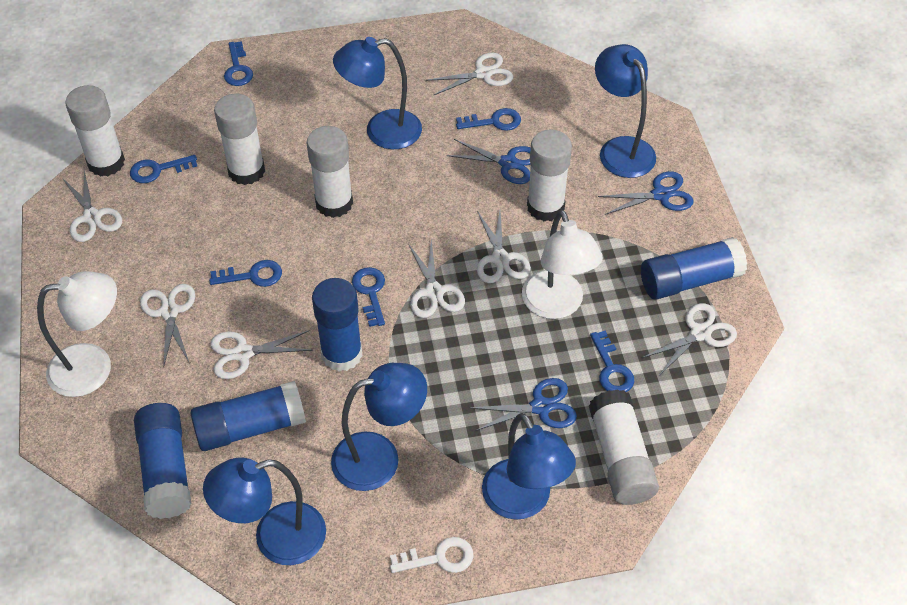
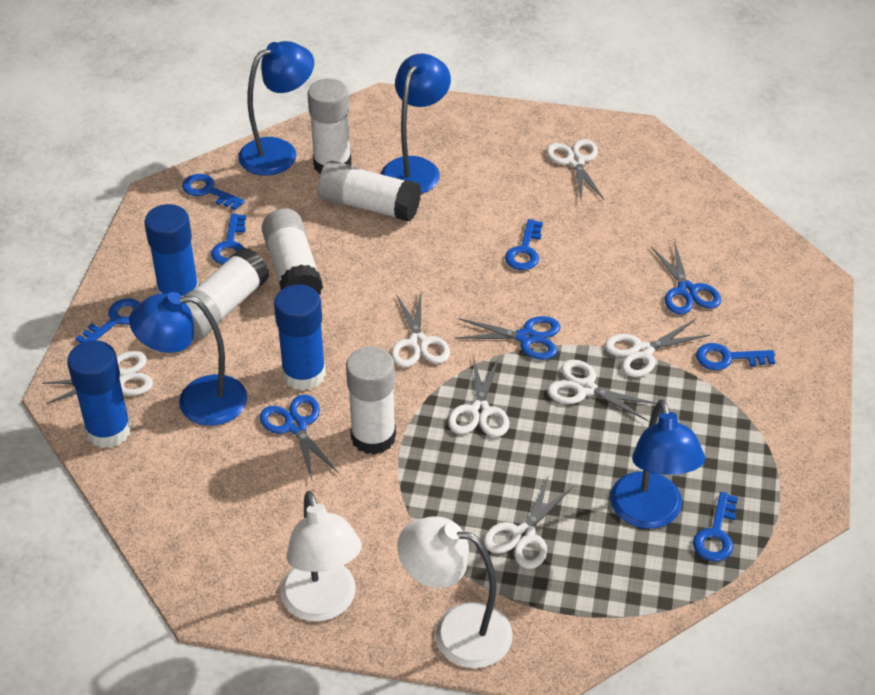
blue glue stick: 4 -> 3
blue lamp: 5 -> 4
white key: 1 -> 0

